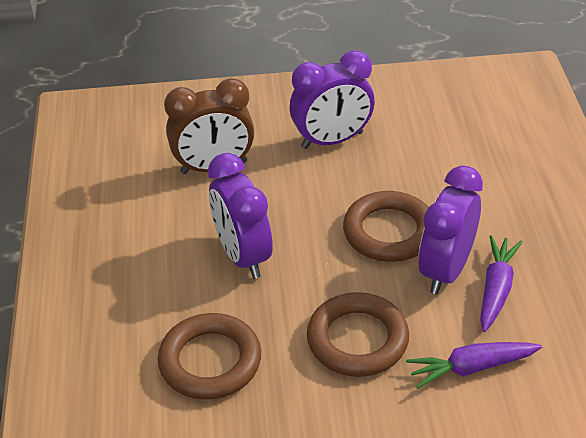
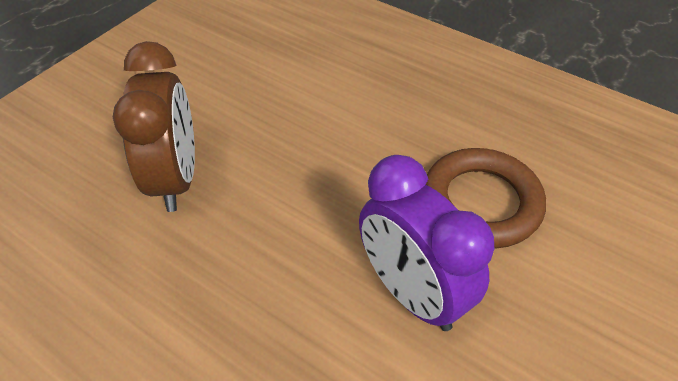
brown ring: 3 -> 1
purple carrot: 2 -> 0
purple clock: 3 -> 1

